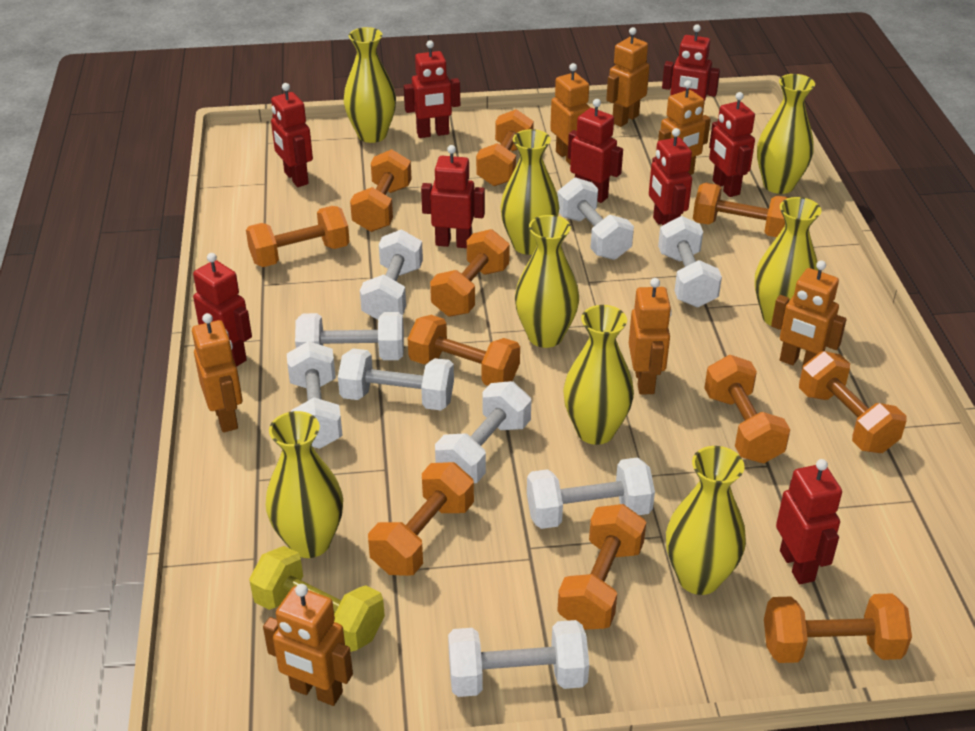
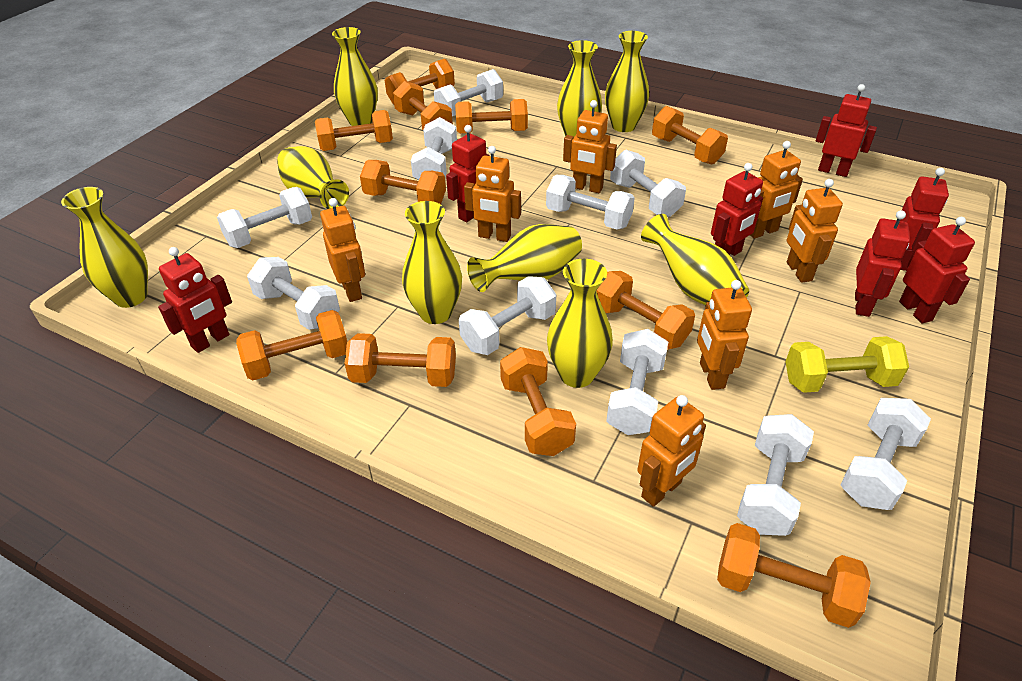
red robot: 9 -> 7
white dumbbell: 9 -> 10
yellow vase: 8 -> 9

